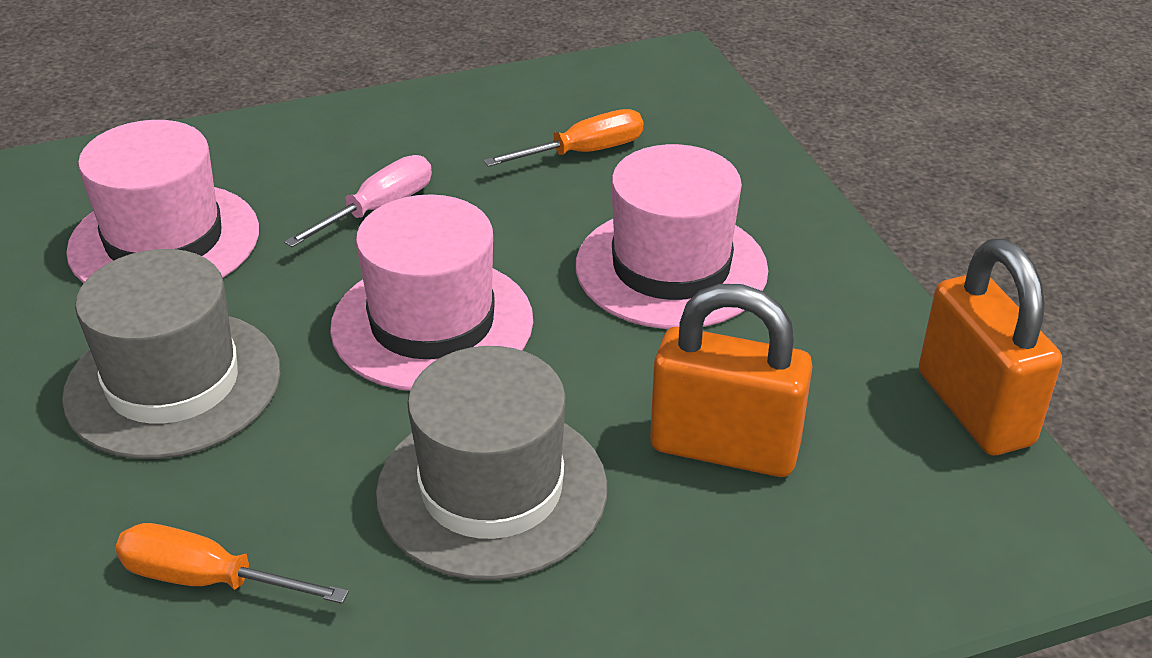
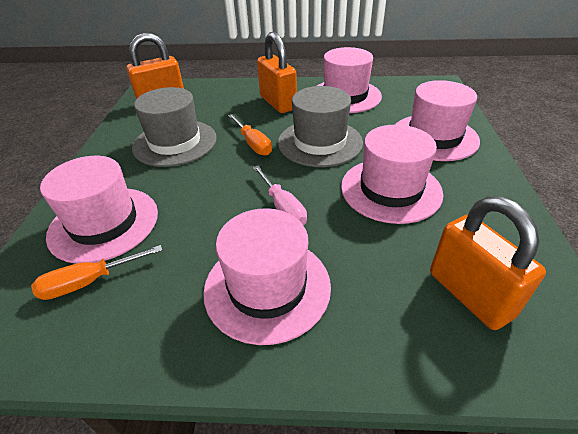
orange padlock: 2 -> 3
pink hat: 3 -> 5

